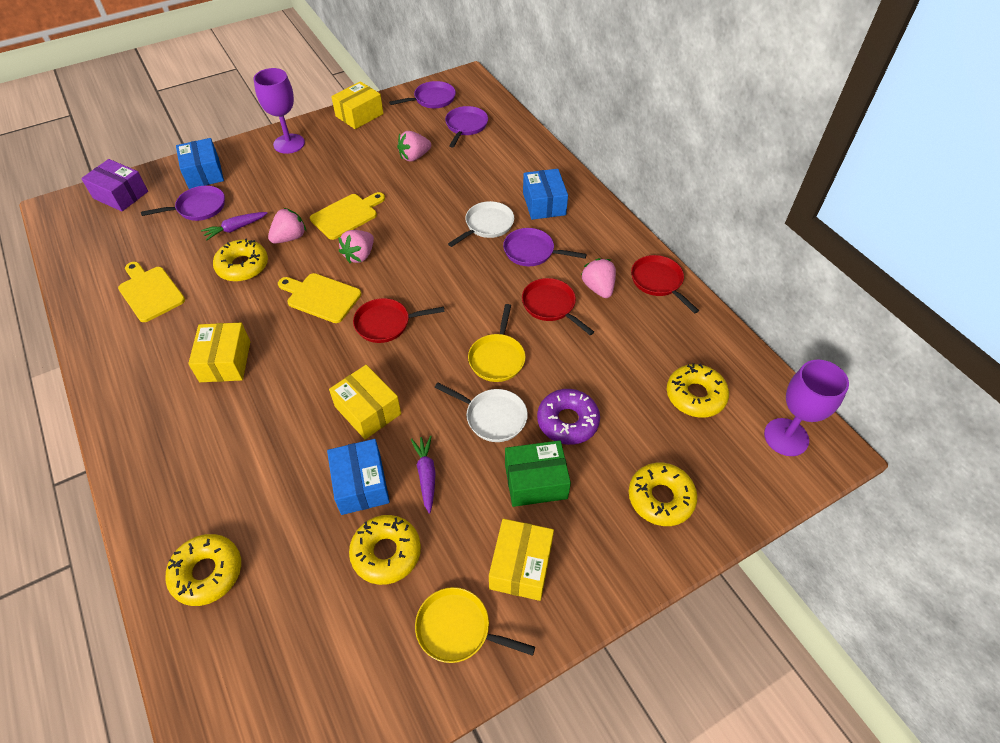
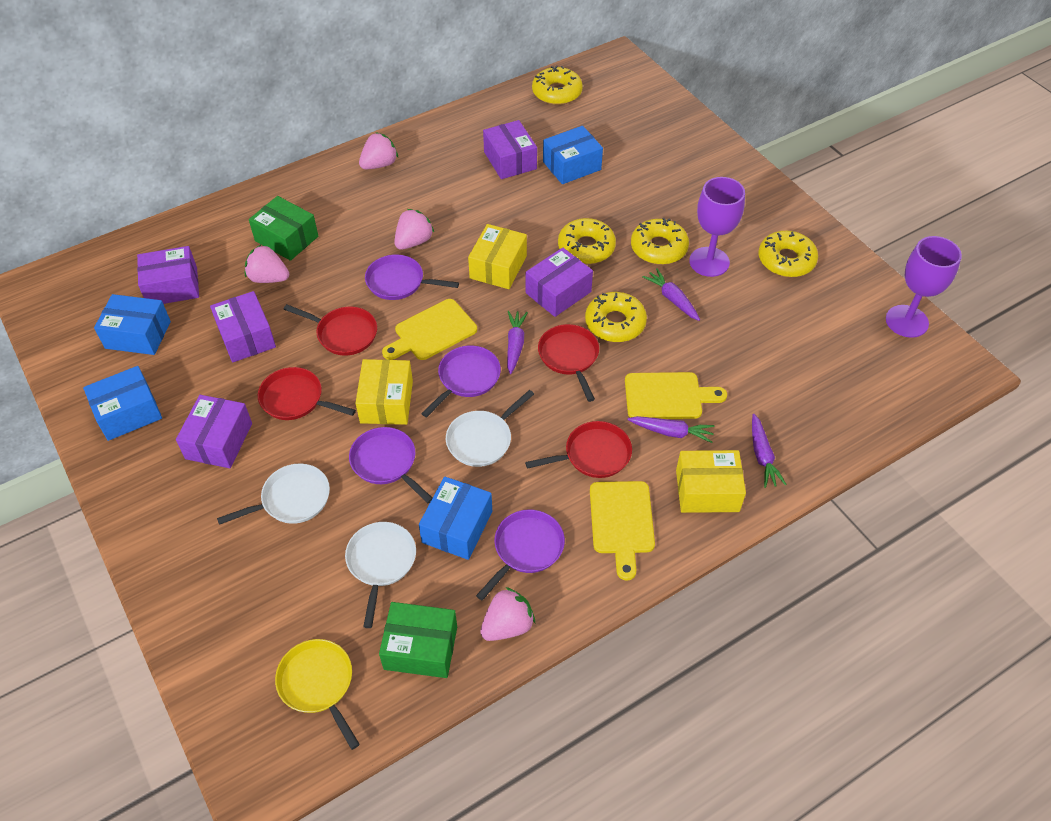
blue box: 3 -> 4
green box: 1 -> 2
purple box: 1 -> 5
purple carrot: 2 -> 4
purple donut: 1 -> 0
red pan: 3 -> 4
white pan: 2 -> 3
yellow box: 4 -> 3
yellow pan: 2 -> 1

